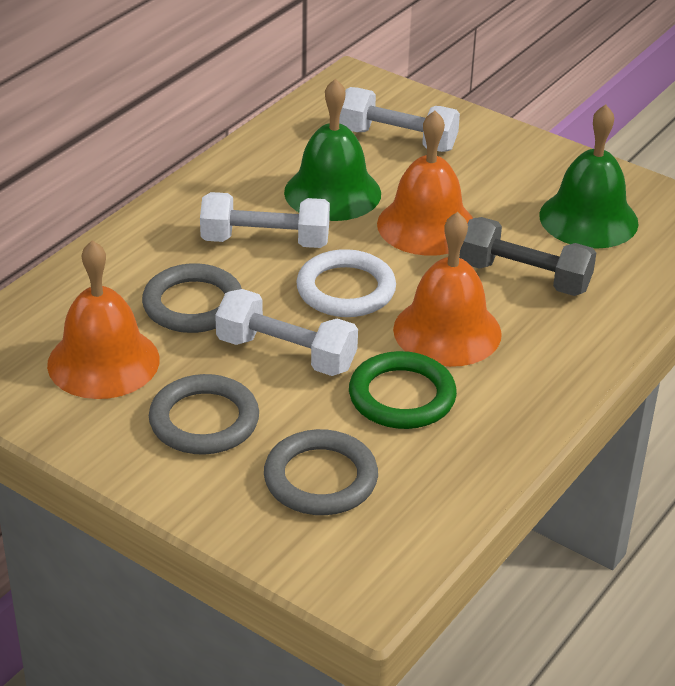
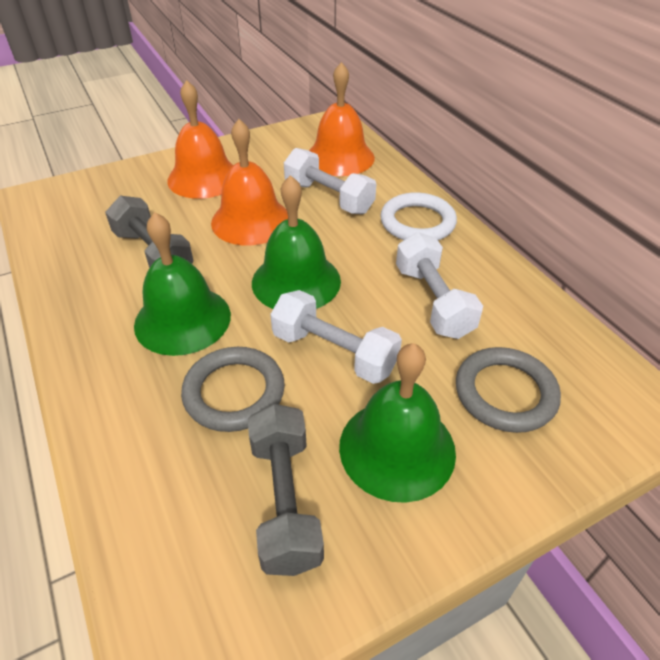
green bell: 2 -> 3
green ring: 1 -> 0
grey dumbbell: 1 -> 2
grey ring: 3 -> 2

